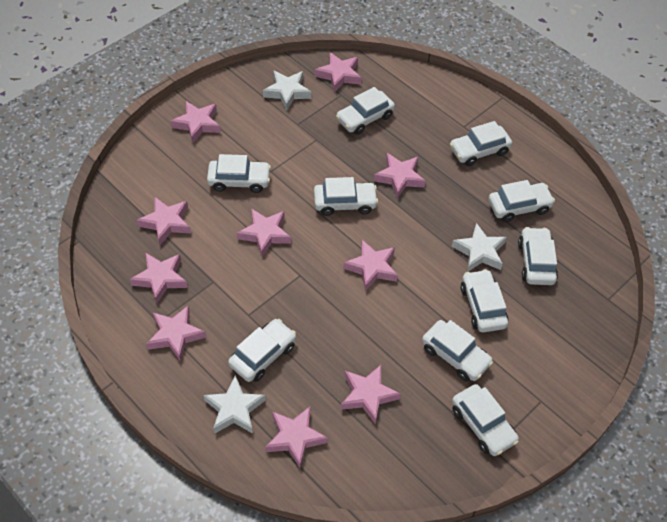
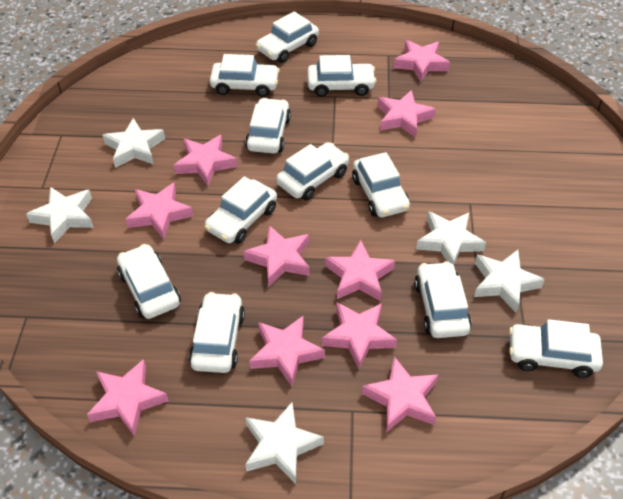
white car: 10 -> 11
white star: 3 -> 5

